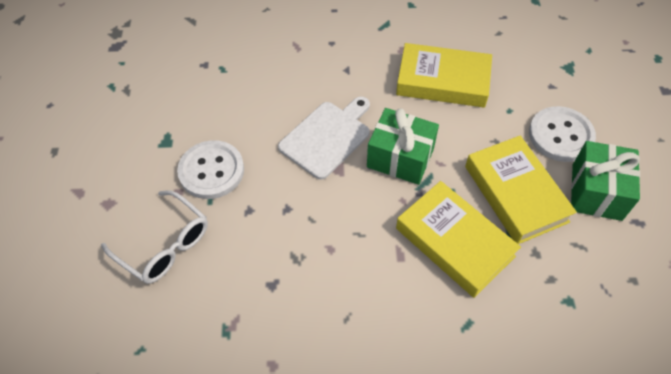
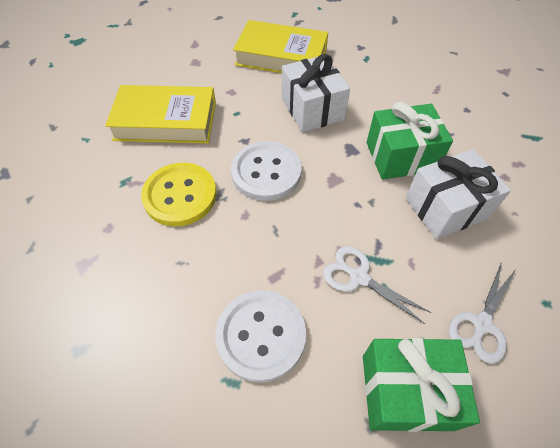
white cutting board: 1 -> 0
white gift: 0 -> 2
white glasses: 1 -> 0
white scissors: 0 -> 2
yellow book: 3 -> 2
yellow button: 0 -> 1

